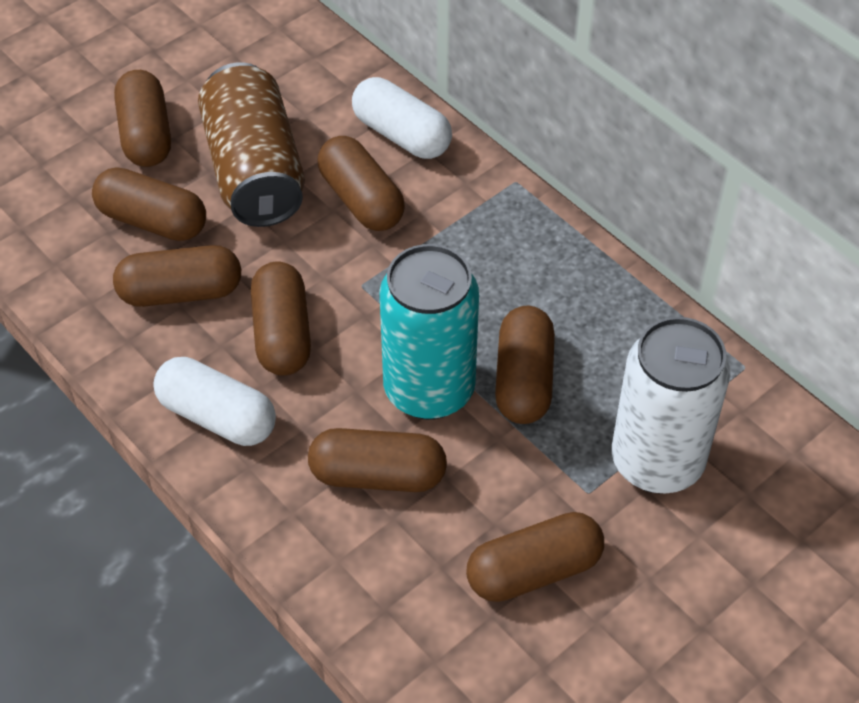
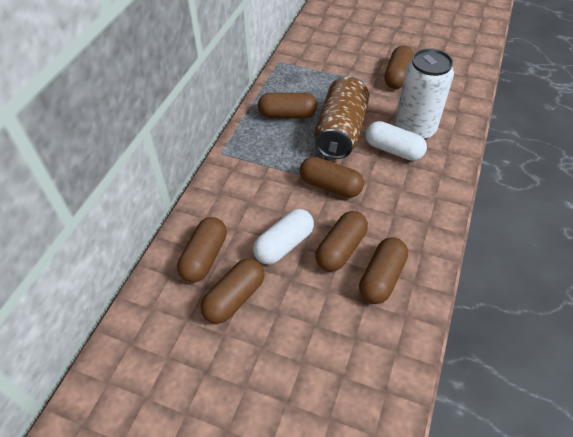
brown capsule: 8 -> 7
turquoise can: 1 -> 0

